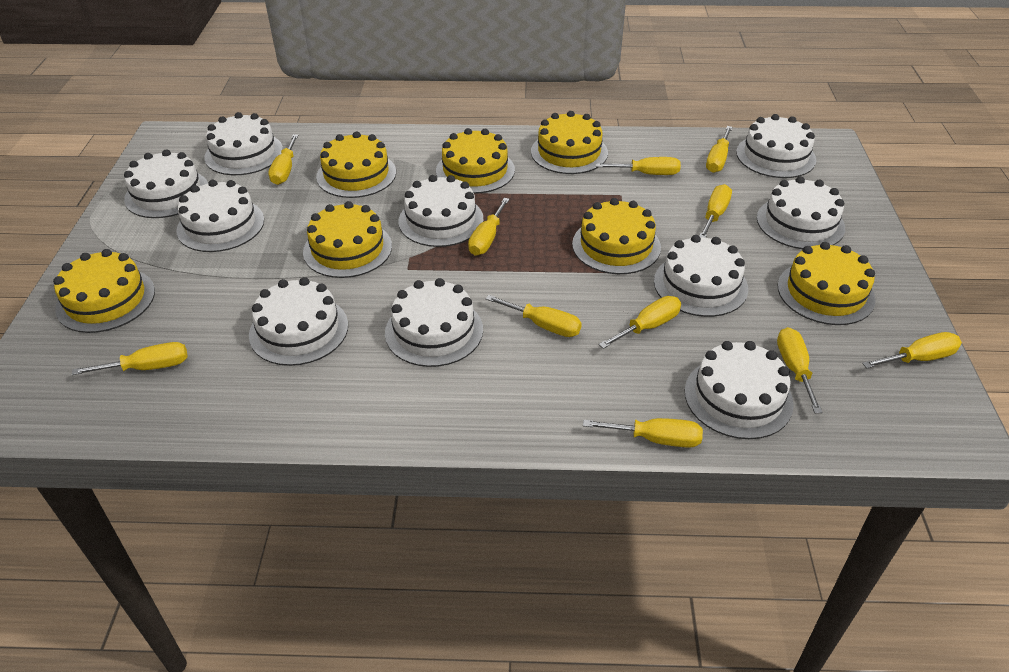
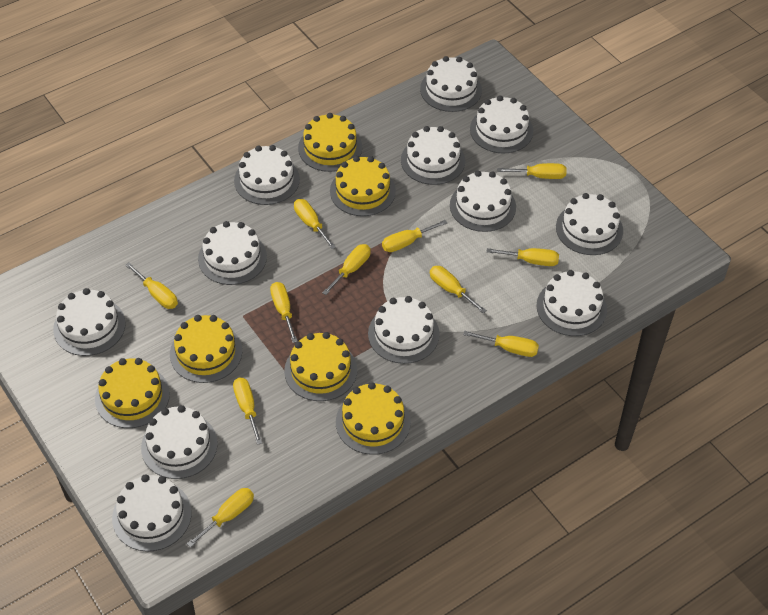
white cake: 10 -> 12
yellow cake: 7 -> 6

